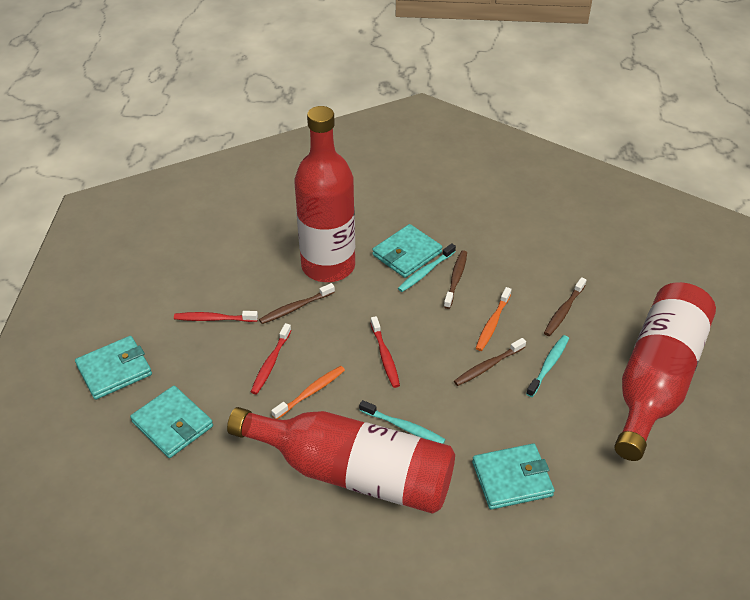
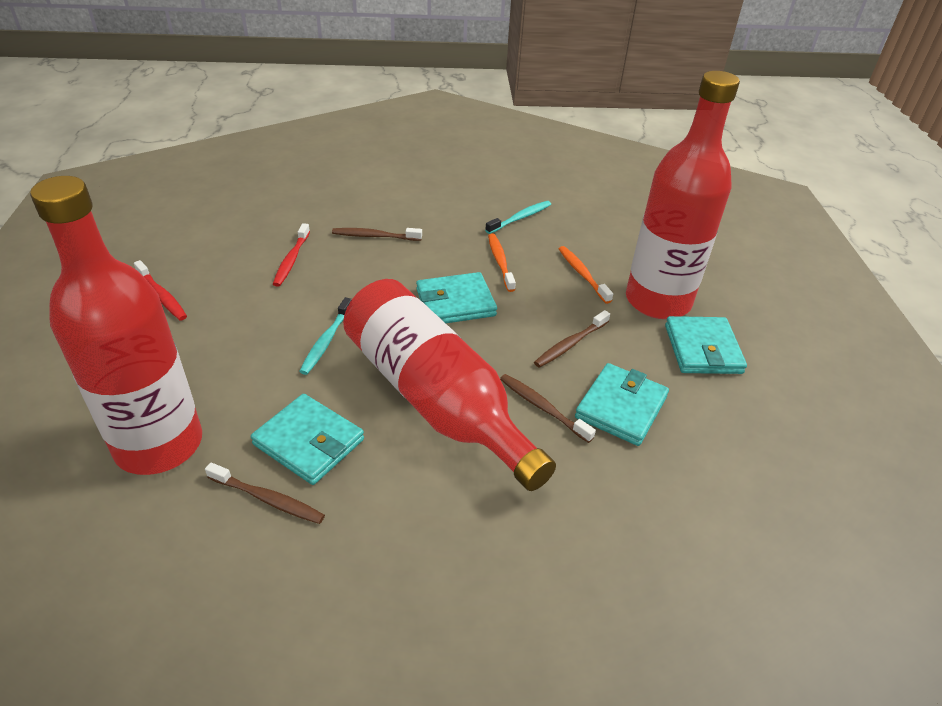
red toothbrush: 3 -> 2
turquoise toothbrush: 3 -> 2

